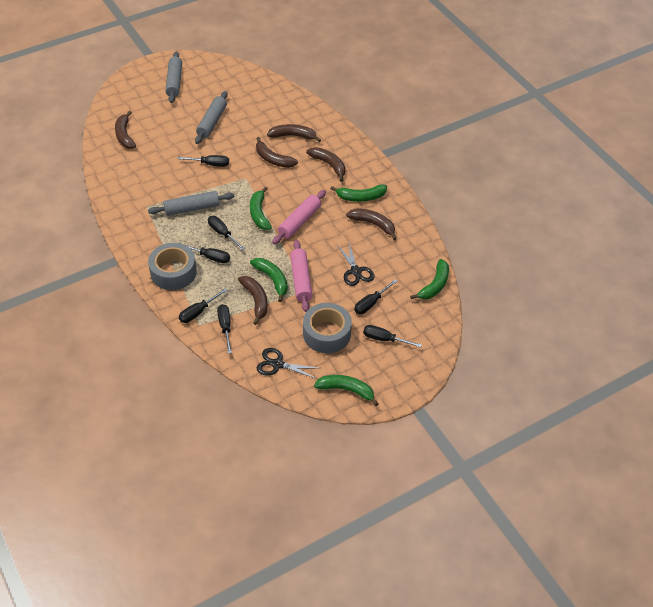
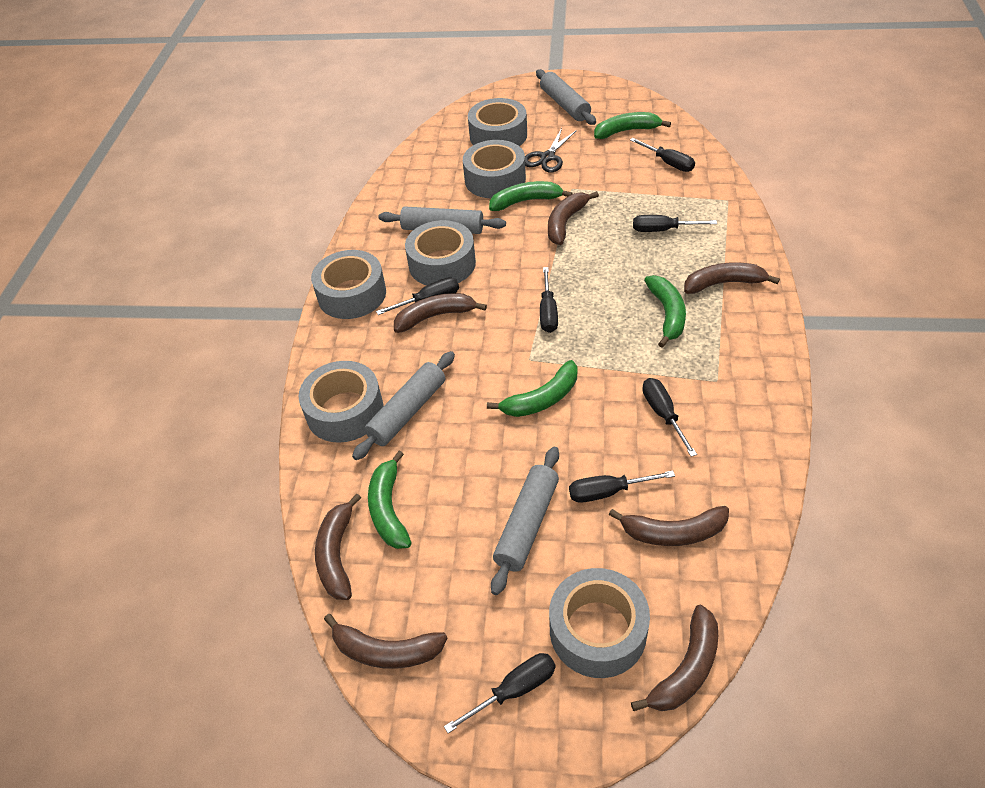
black scissors: 2 -> 1
brown banana: 6 -> 7
grey rolling pin: 3 -> 4
grey tape: 2 -> 6
pink rolling pin: 2 -> 0

